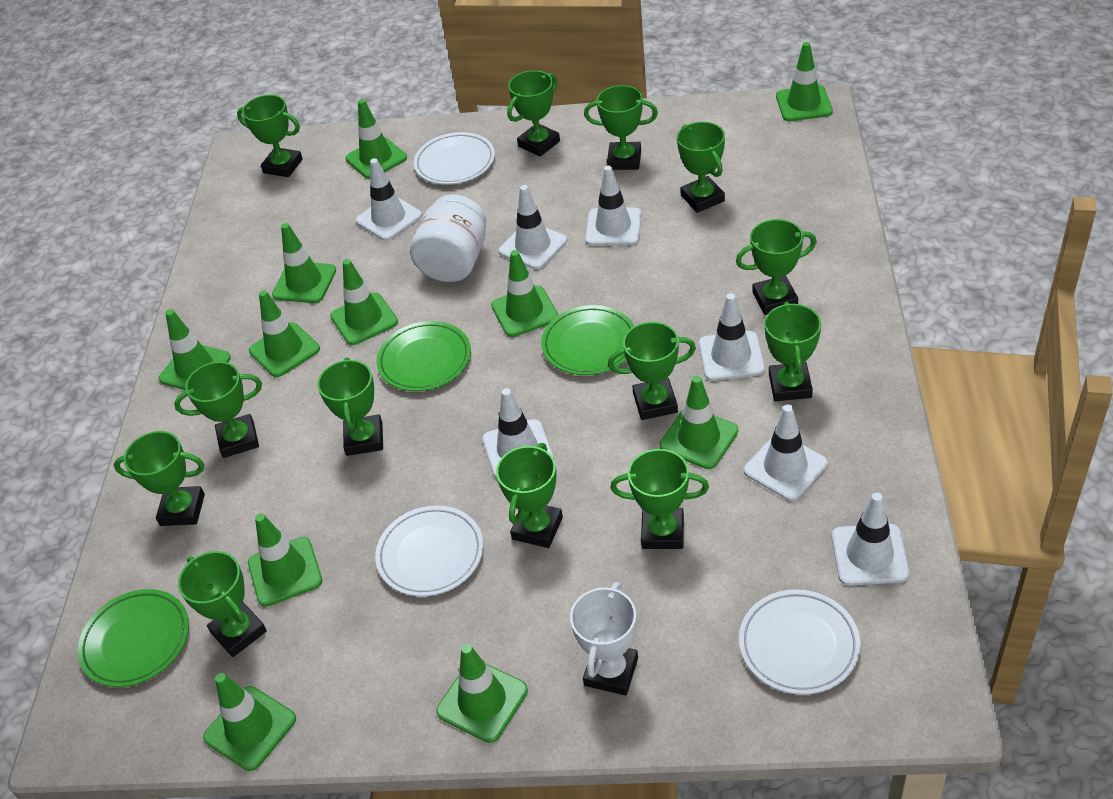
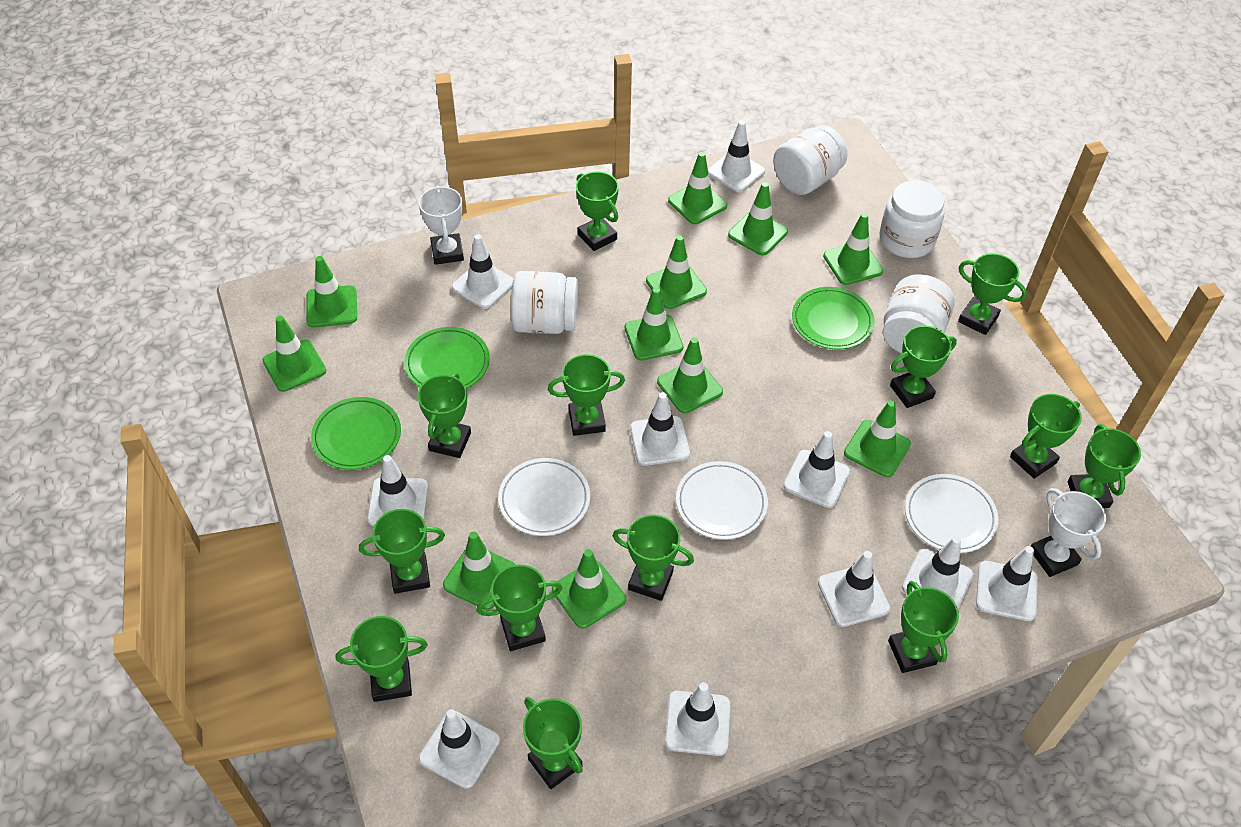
white jar: 1 -> 4
white traffic cone: 7 -> 10
white trophy: 1 -> 2

